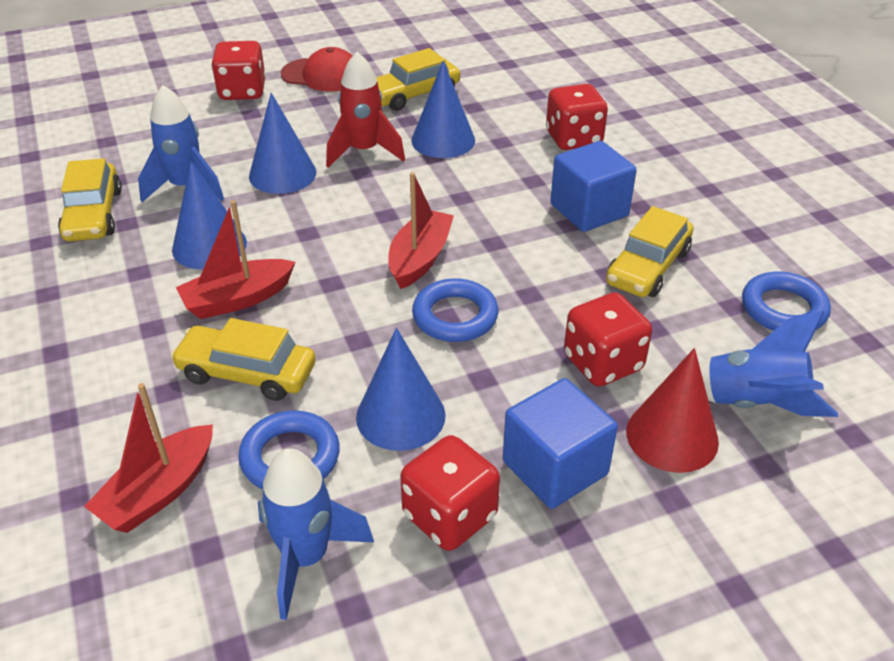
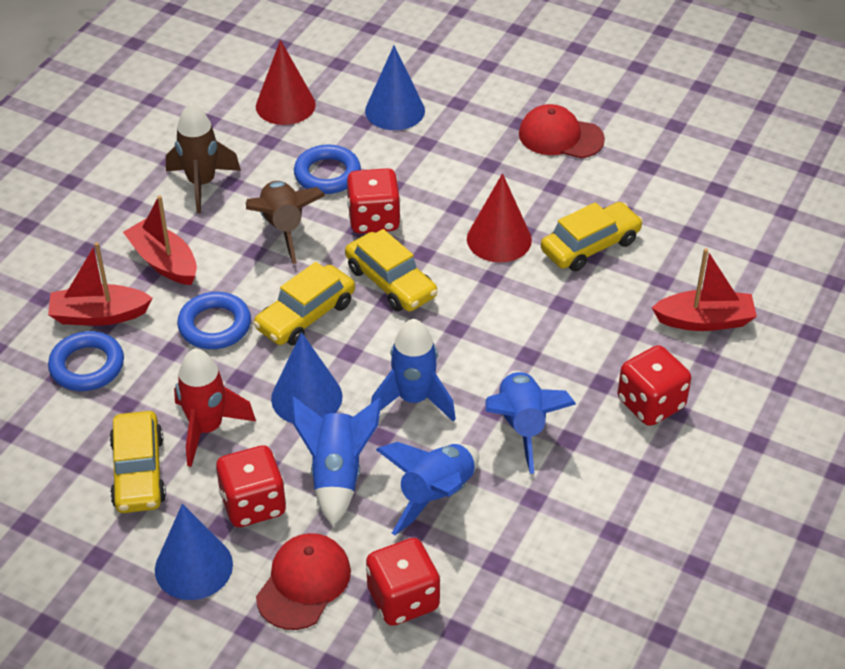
blue cone: 4 -> 3
blue cube: 2 -> 0
blue rocket: 3 -> 4
brown rocket: 0 -> 2
red cap: 1 -> 2
red cone: 1 -> 2

